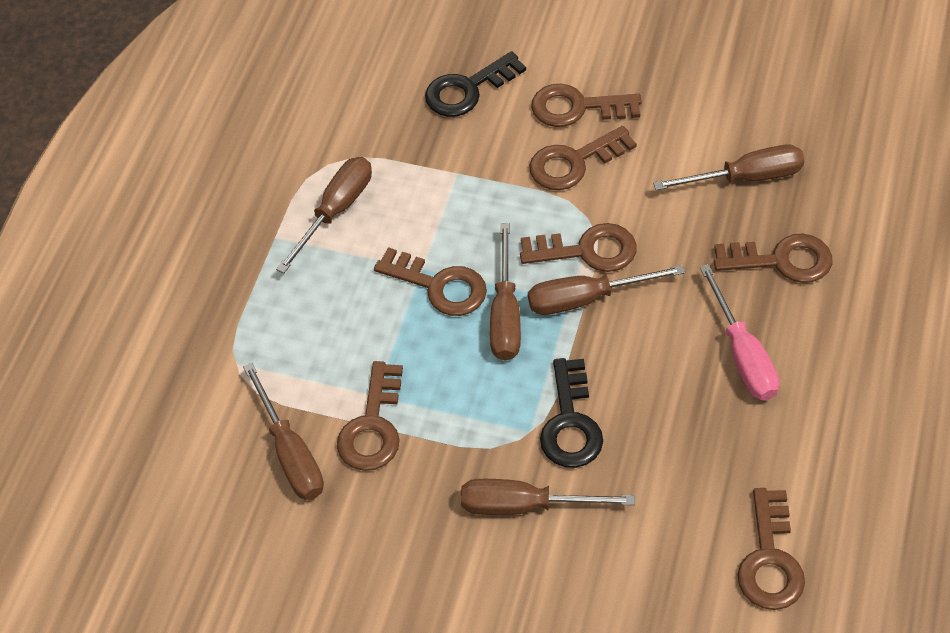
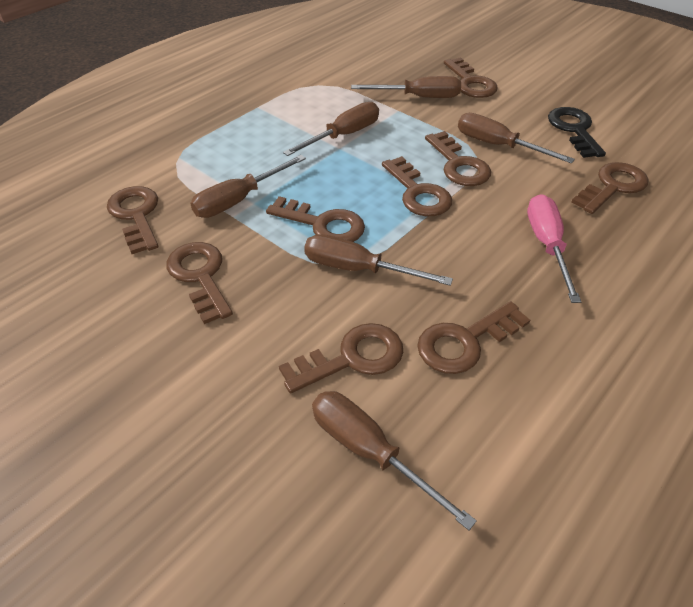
black key: 2 -> 1
brown key: 7 -> 9

